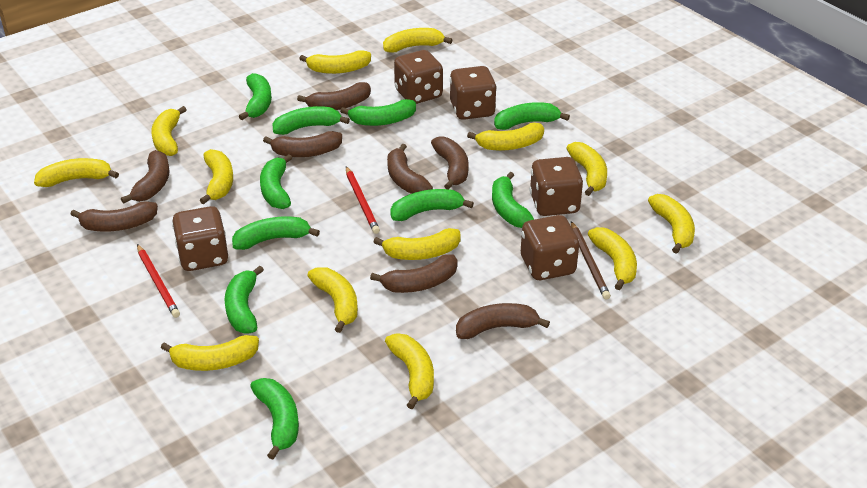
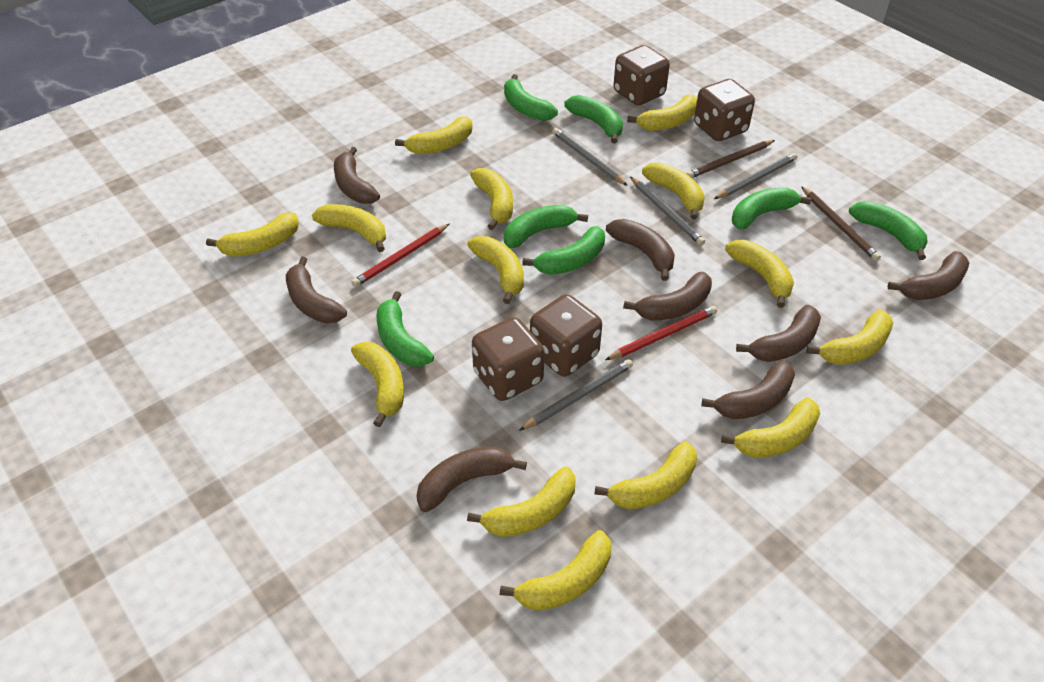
brown dice: 5 -> 4
brown pencil: 1 -> 2
green banana: 10 -> 7
grey pencil: 0 -> 4
yellow banana: 13 -> 14

